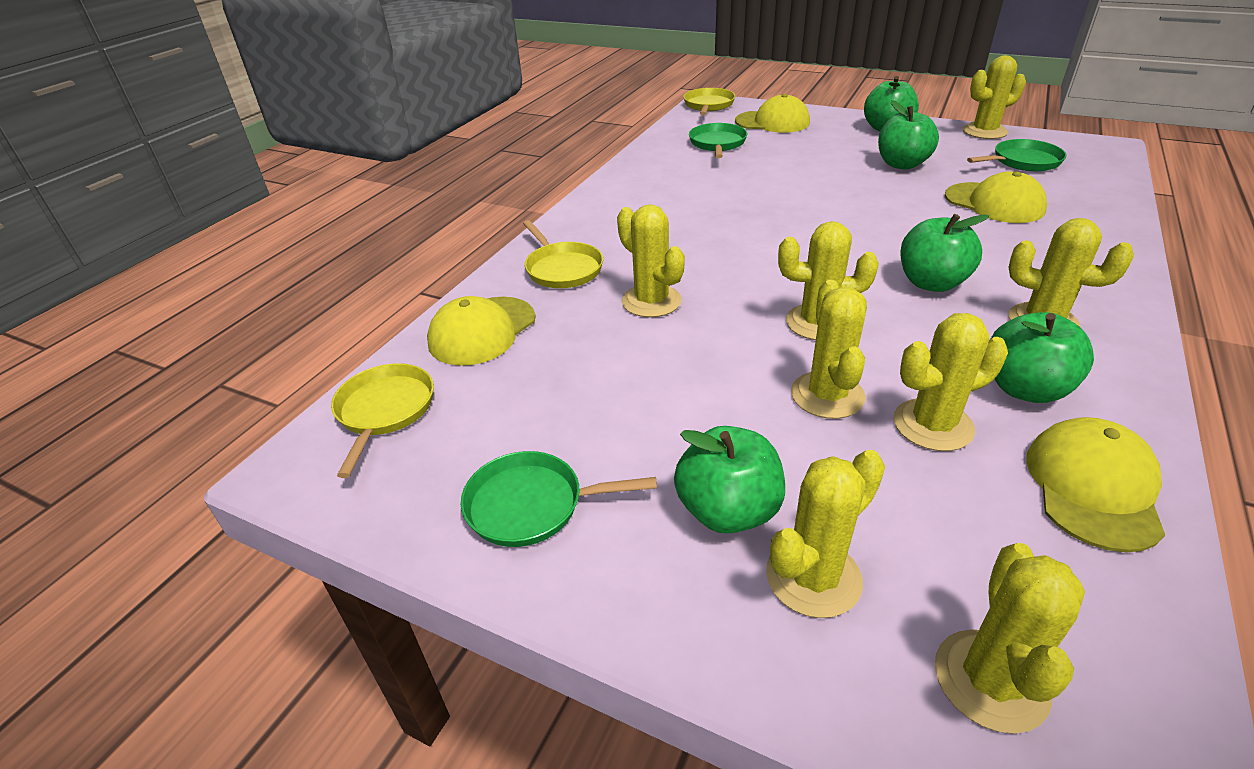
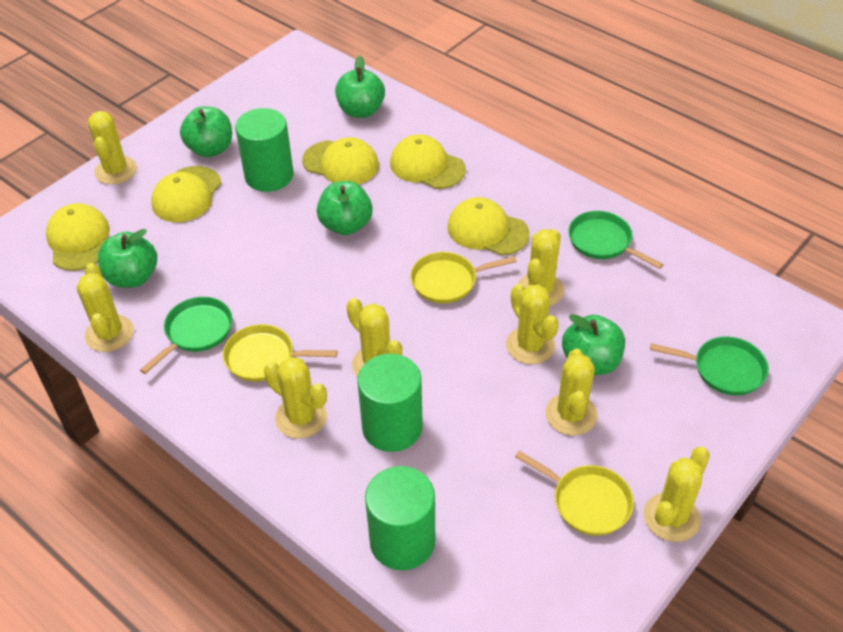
green cylinder: 0 -> 3
yellow cap: 4 -> 5

